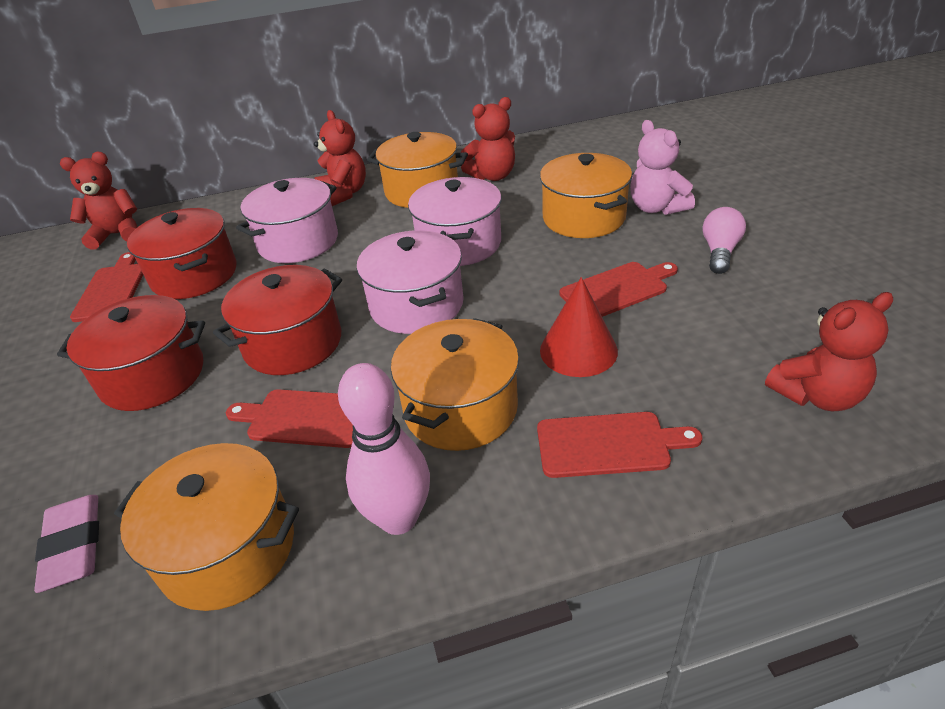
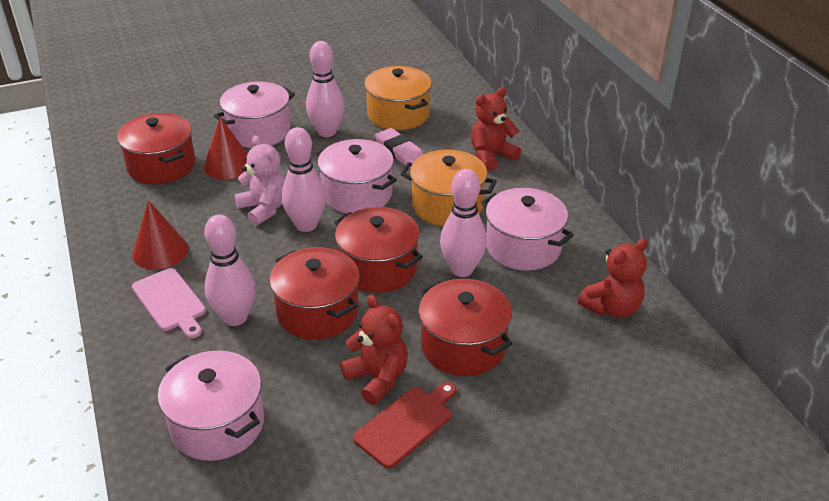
orange pot: 4 -> 2
pink bowling pin: 1 -> 4
pink cutting board: 0 -> 1
pink light bulb: 1 -> 0
pink pot: 3 -> 4
red cone: 1 -> 2
red cutting board: 4 -> 1
red pot: 3 -> 4
red teddy bear: 4 -> 3

